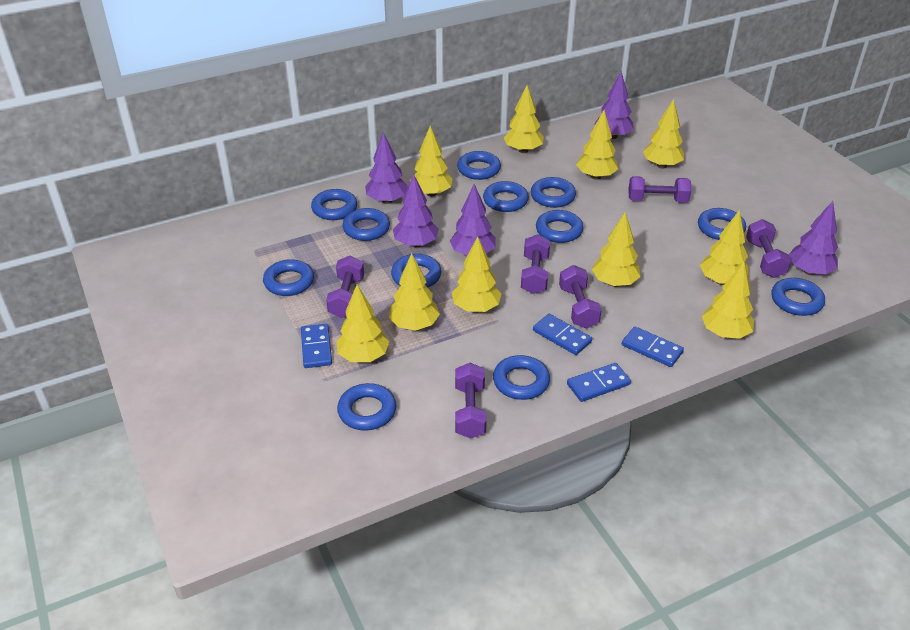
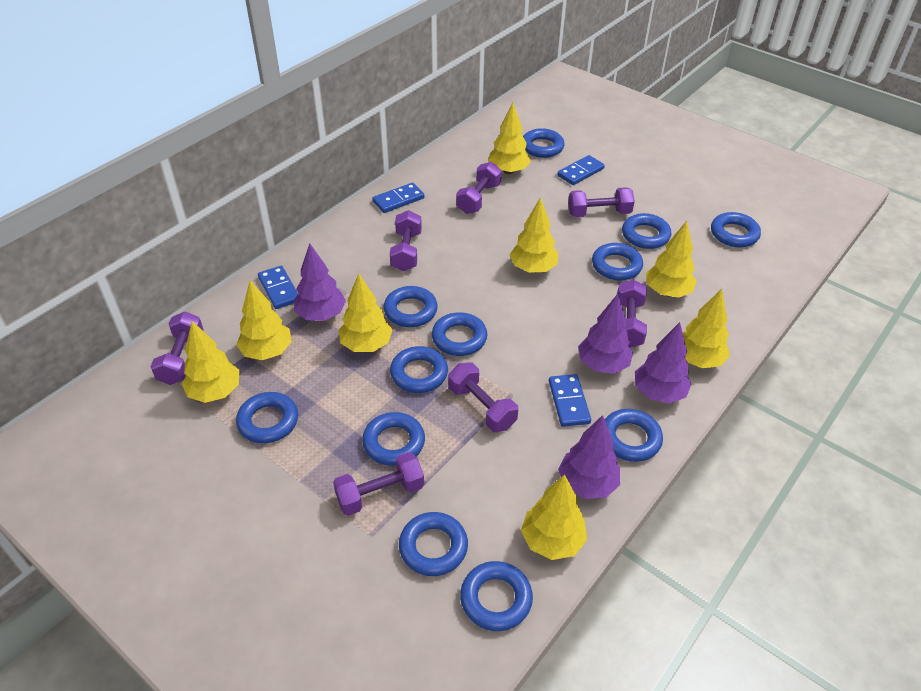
purple dumbbell: 6 -> 7
purple tree: 5 -> 4
yellow tree: 10 -> 8

